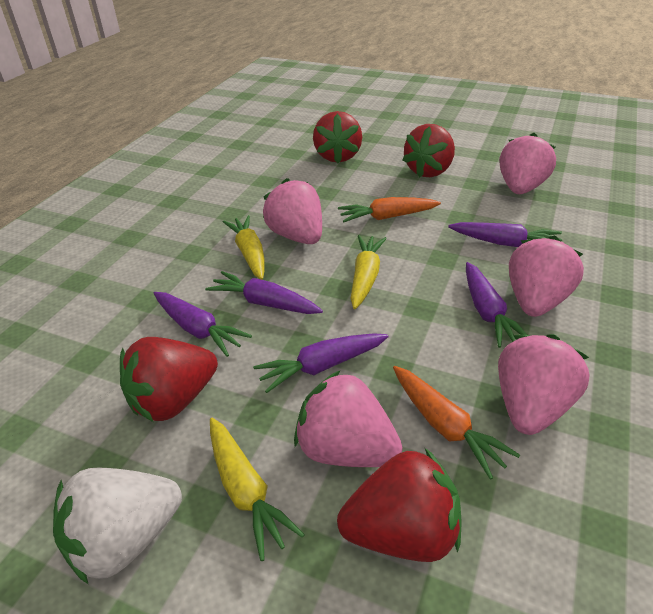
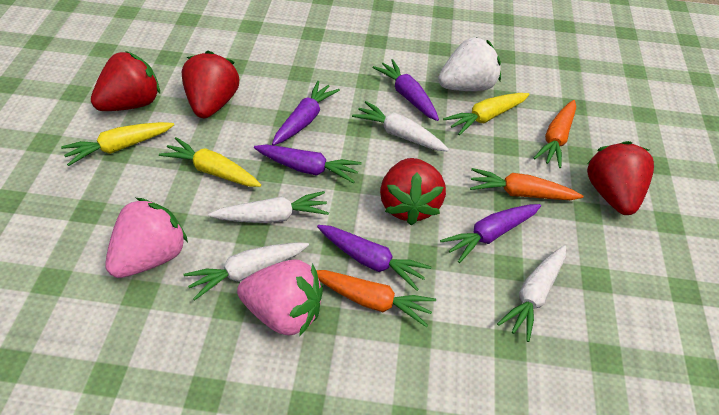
orange carrot: 2 -> 3
pink strawberry: 5 -> 2
white carrot: 0 -> 4

